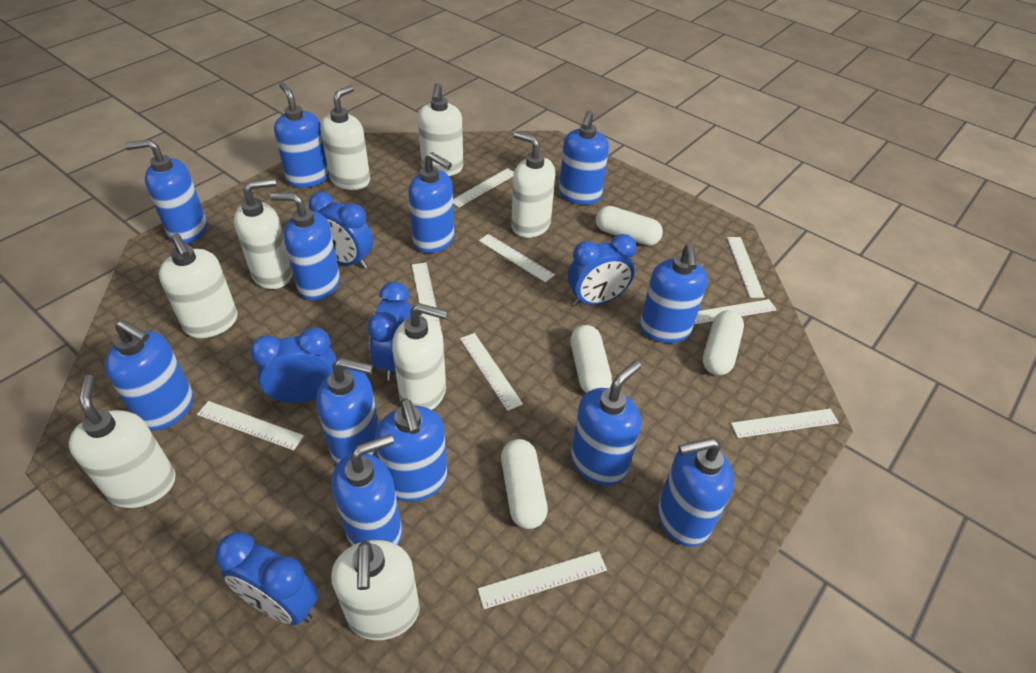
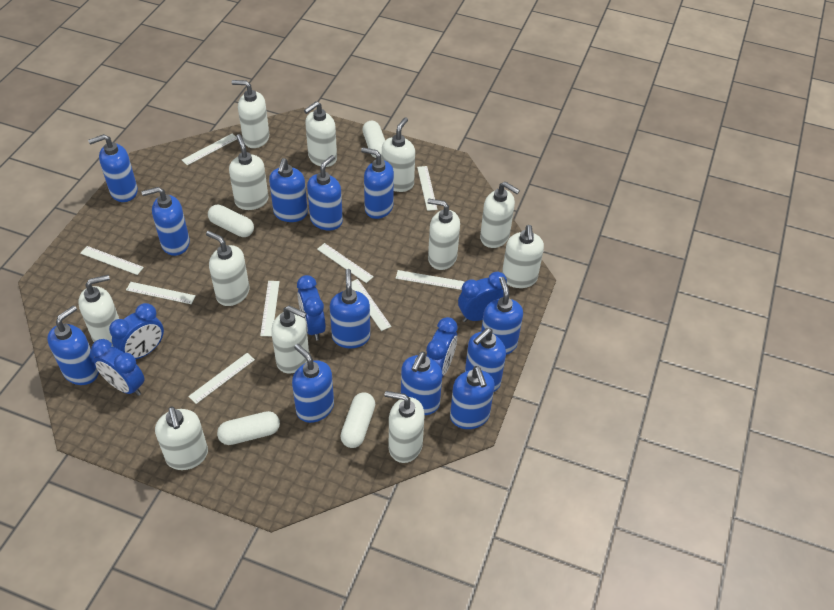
white soap dispenser: 8 -> 12

